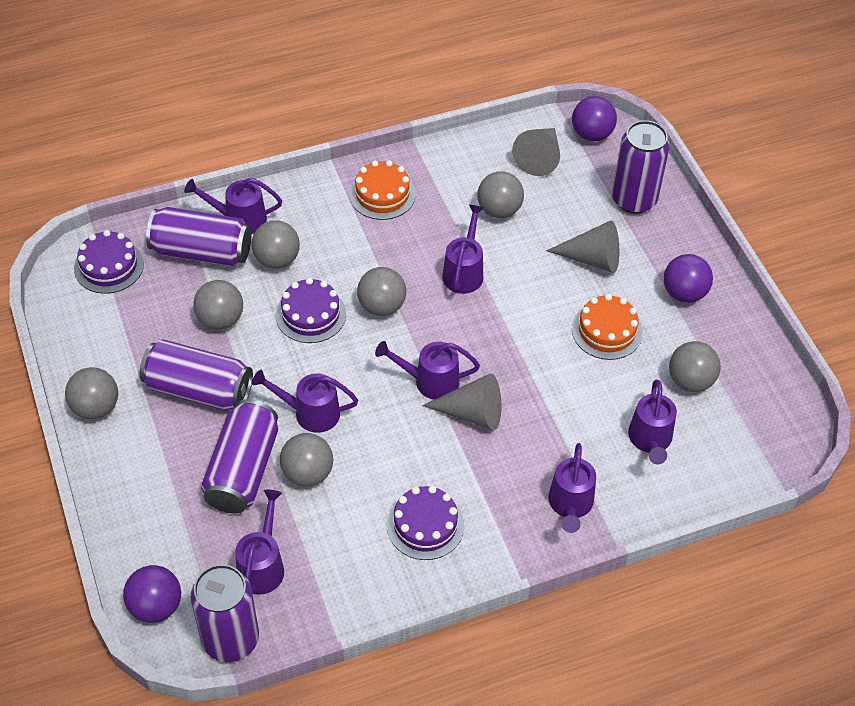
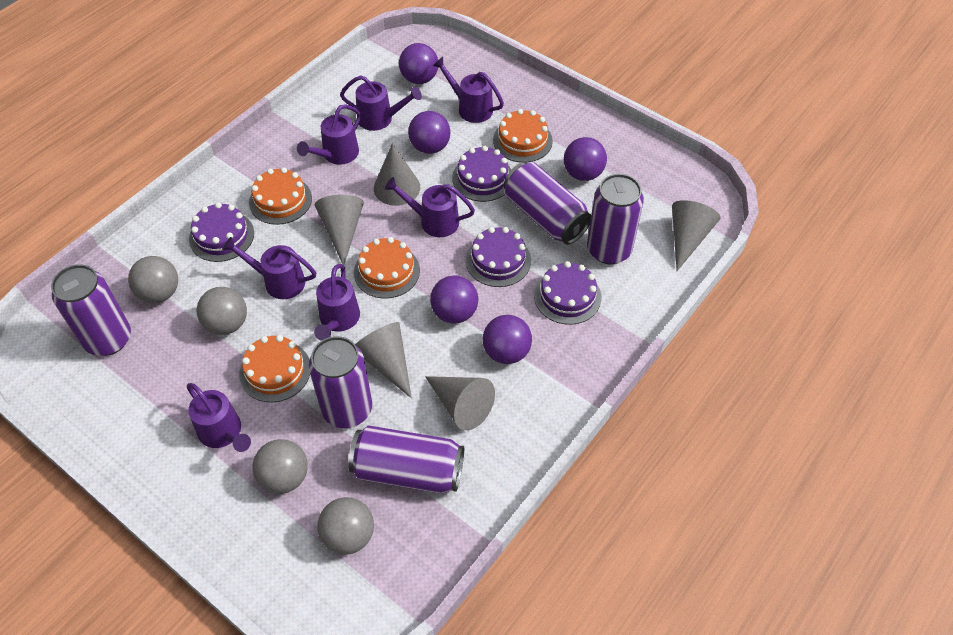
grey ball: 7 -> 4
grey cone: 3 -> 5
orange cake: 2 -> 4
purple ball: 3 -> 5
purple cake: 3 -> 4

